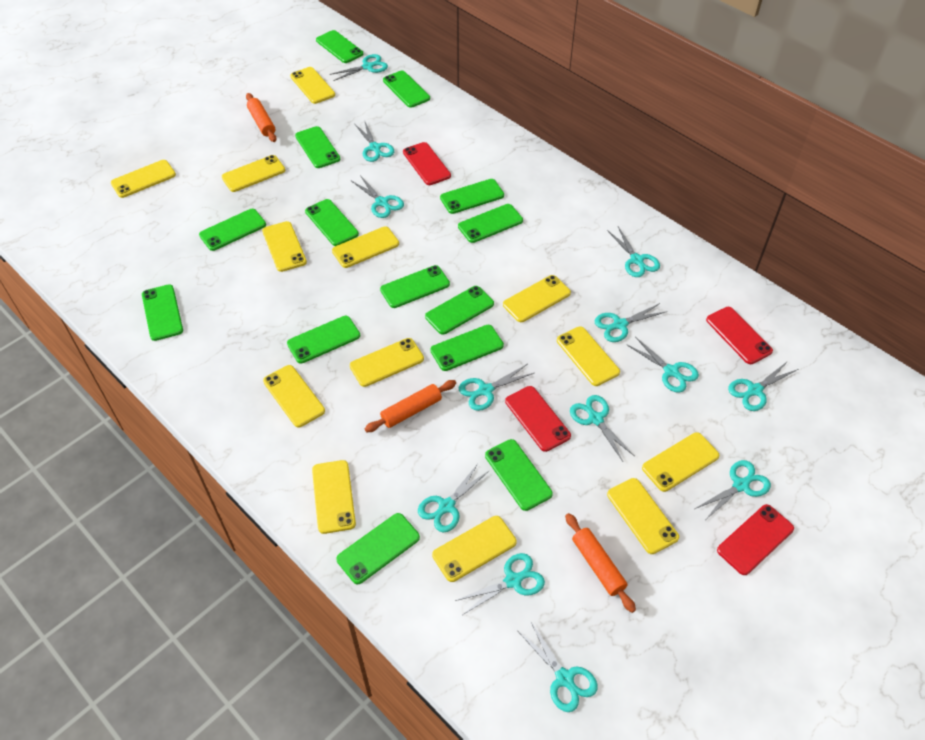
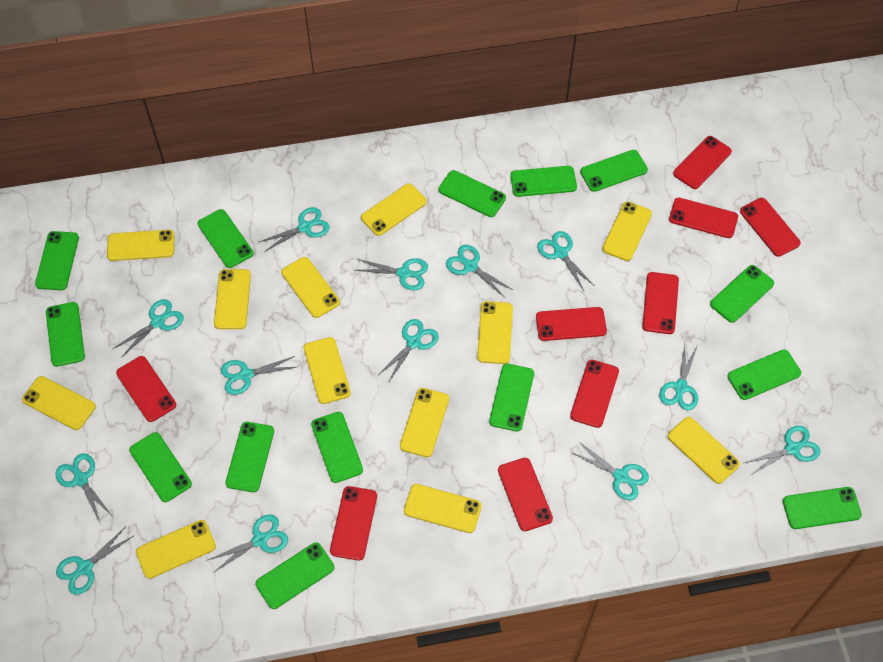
orange rolling pin: 3 -> 0
red phone: 4 -> 9
yellow phone: 13 -> 12

